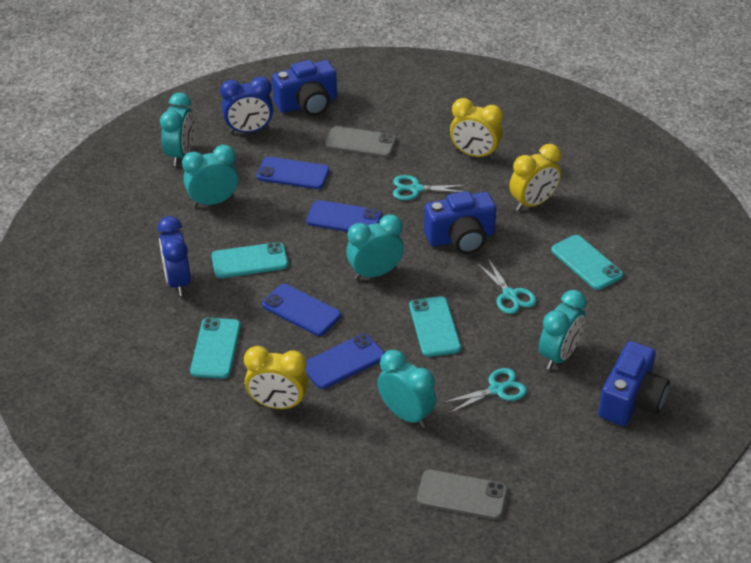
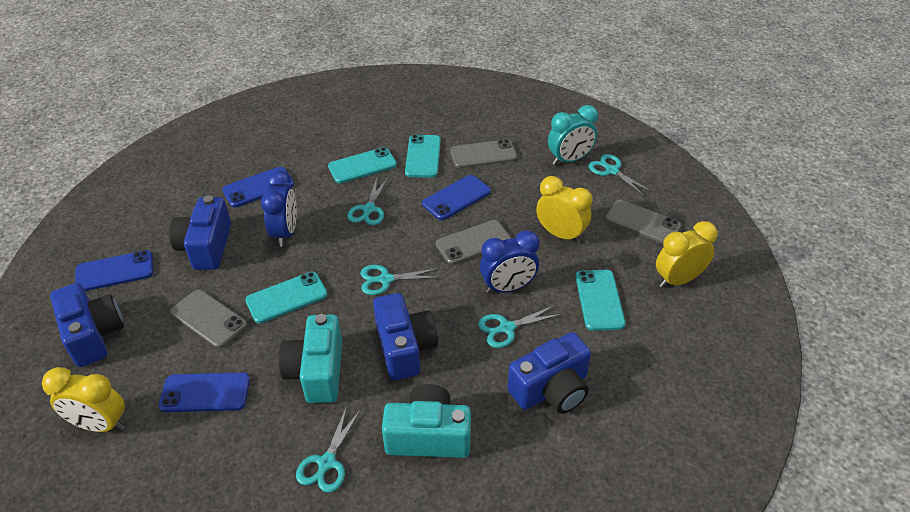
blue camera: 3 -> 4
grey phone: 2 -> 4
turquoise camera: 0 -> 2
turquoise clock: 5 -> 1
turquoise scissors: 3 -> 5

